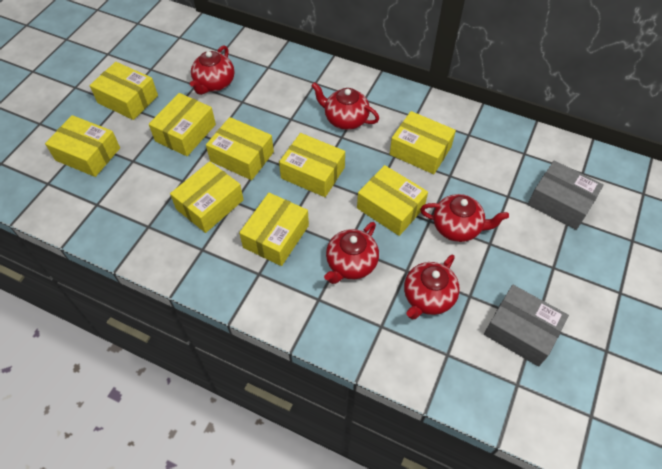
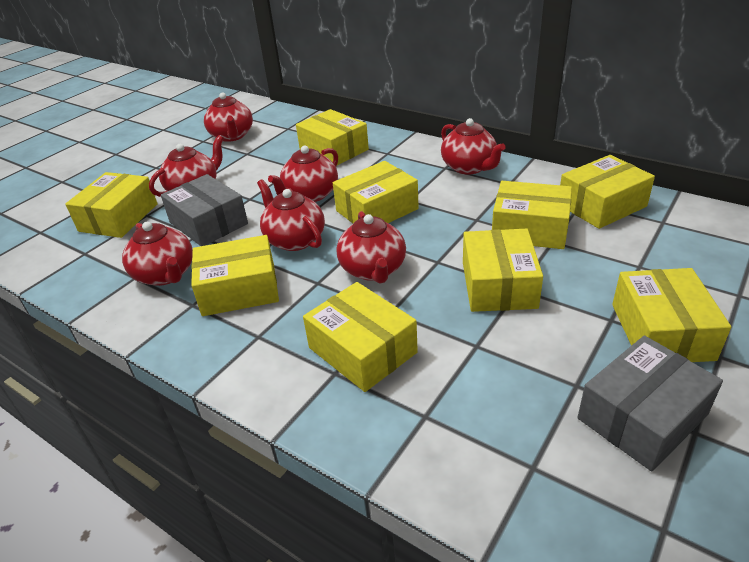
red teapot: 5 -> 7

